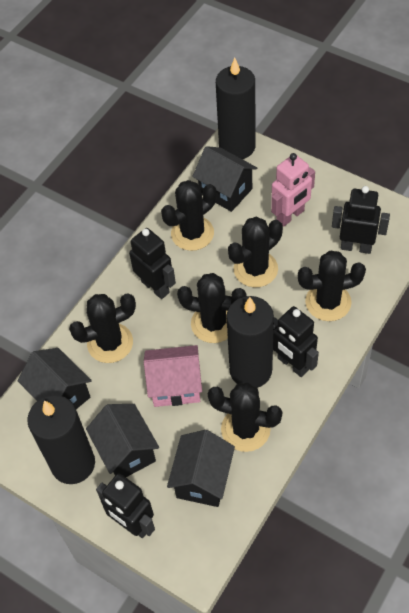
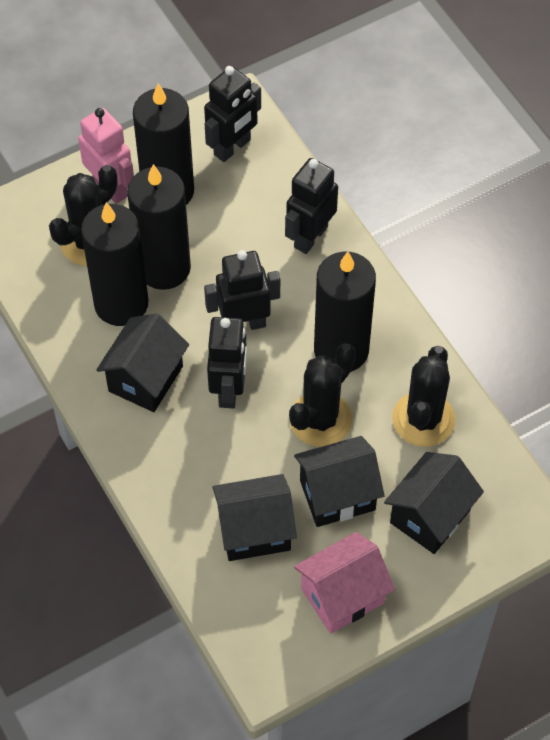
black cactus: 6 -> 3
black candle: 3 -> 4

